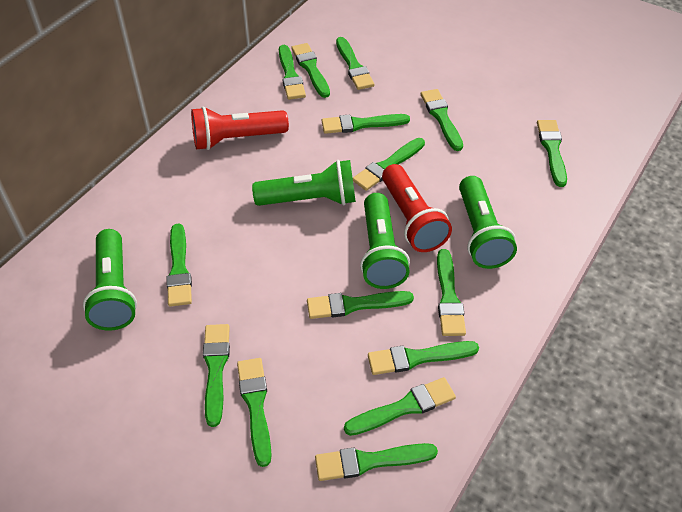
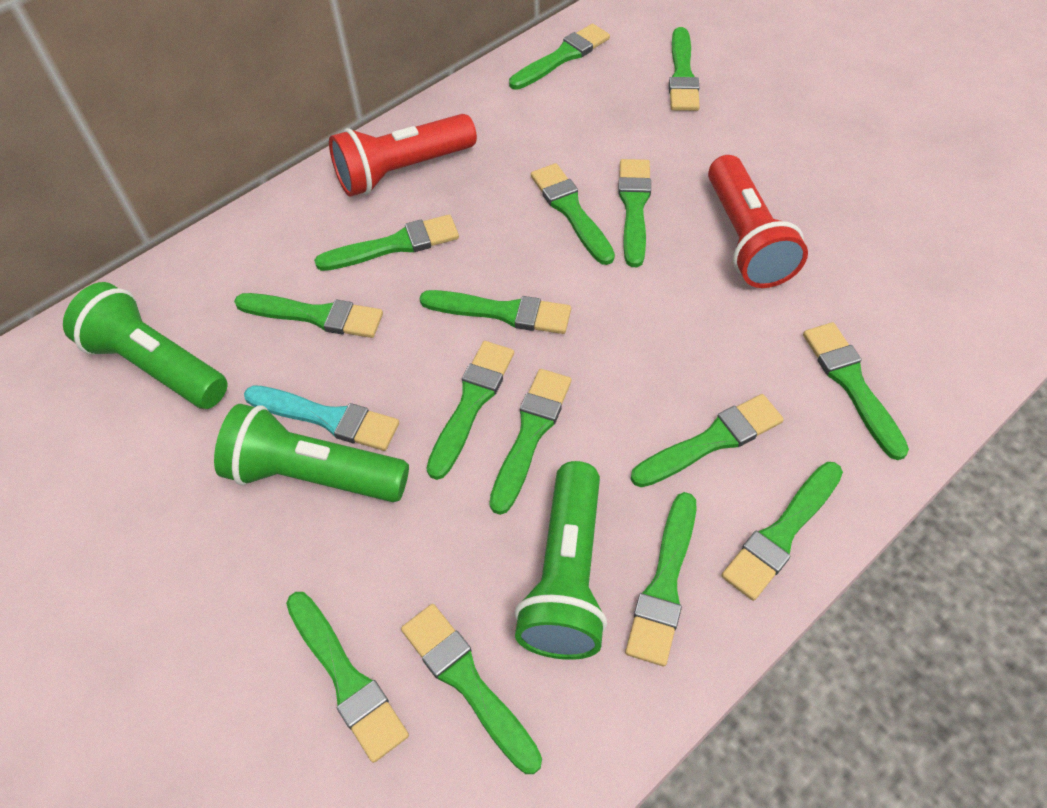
green flashlight: 4 -> 3
turquoise brush: 0 -> 1

